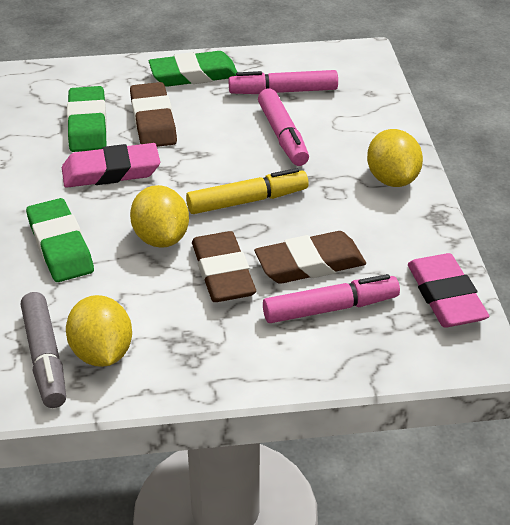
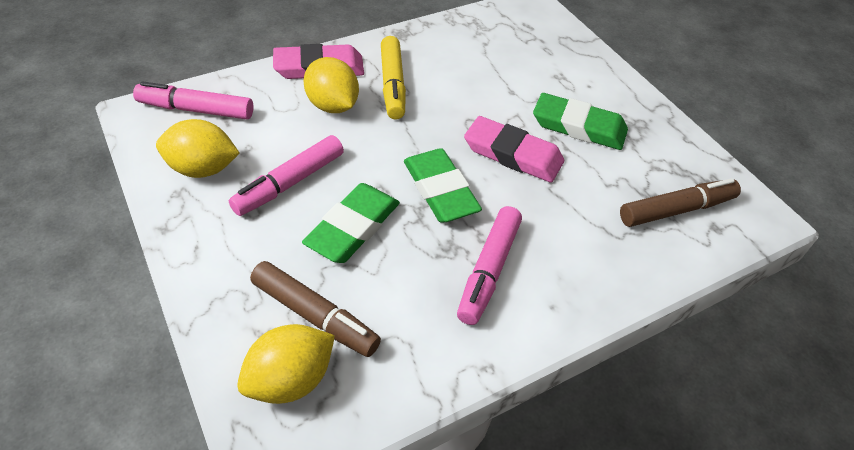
brown eraser: 3 -> 0
brown marker: 0 -> 2
grey marker: 1 -> 0

